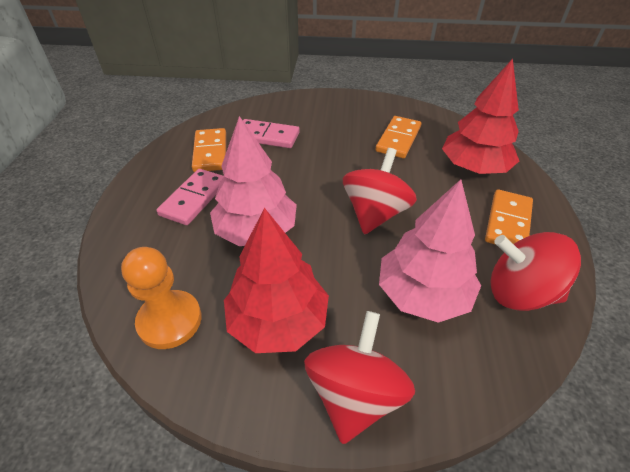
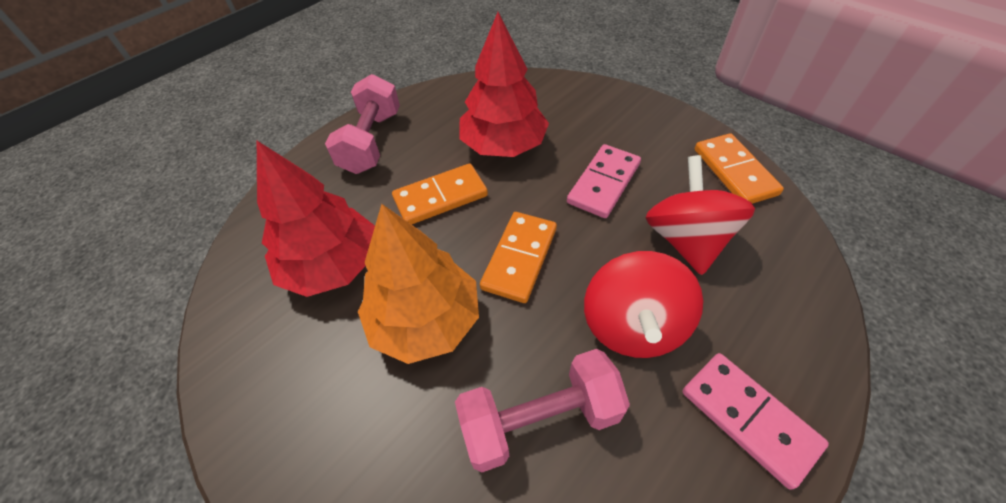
orange pawn: 1 -> 0
orange tree: 0 -> 1
pink dumbbell: 0 -> 2
pink tree: 2 -> 0
red spinning top: 3 -> 2

